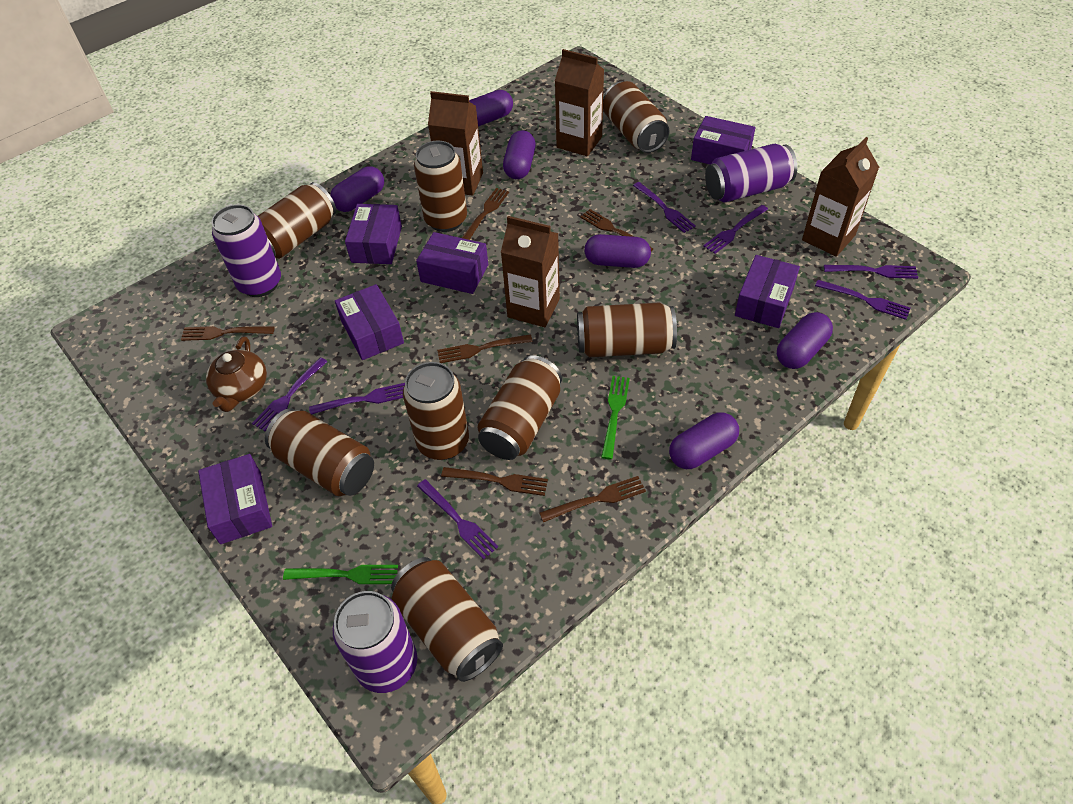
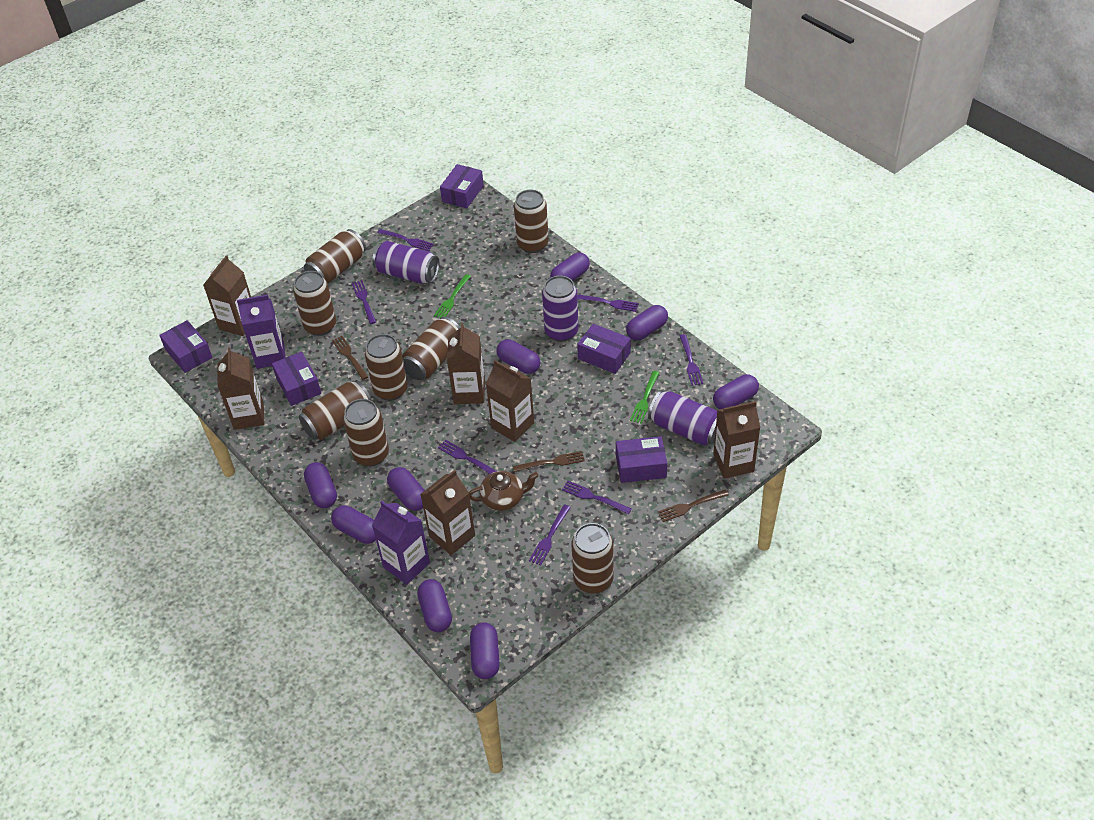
brown carton: 4 -> 6
brown fork: 6 -> 3
purple box: 6 -> 5
purple capsule: 6 -> 9
purple carton: 0 -> 2

